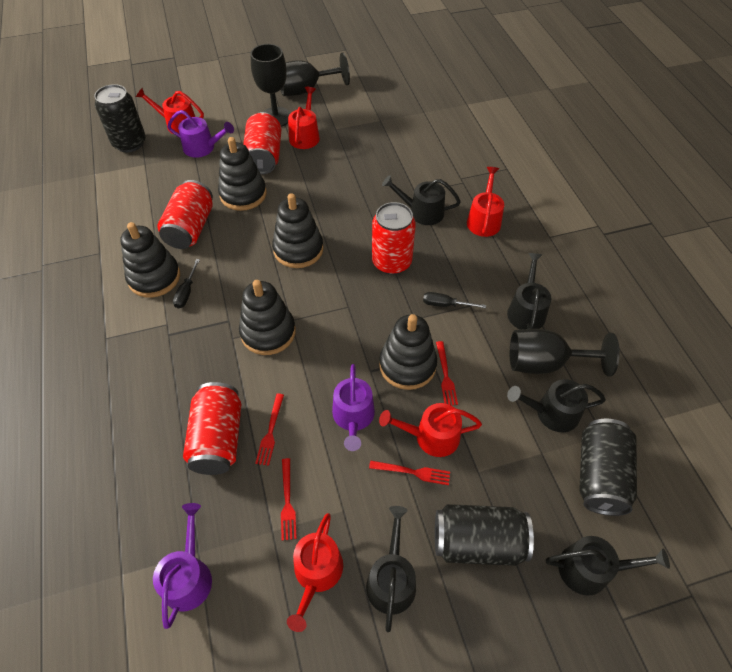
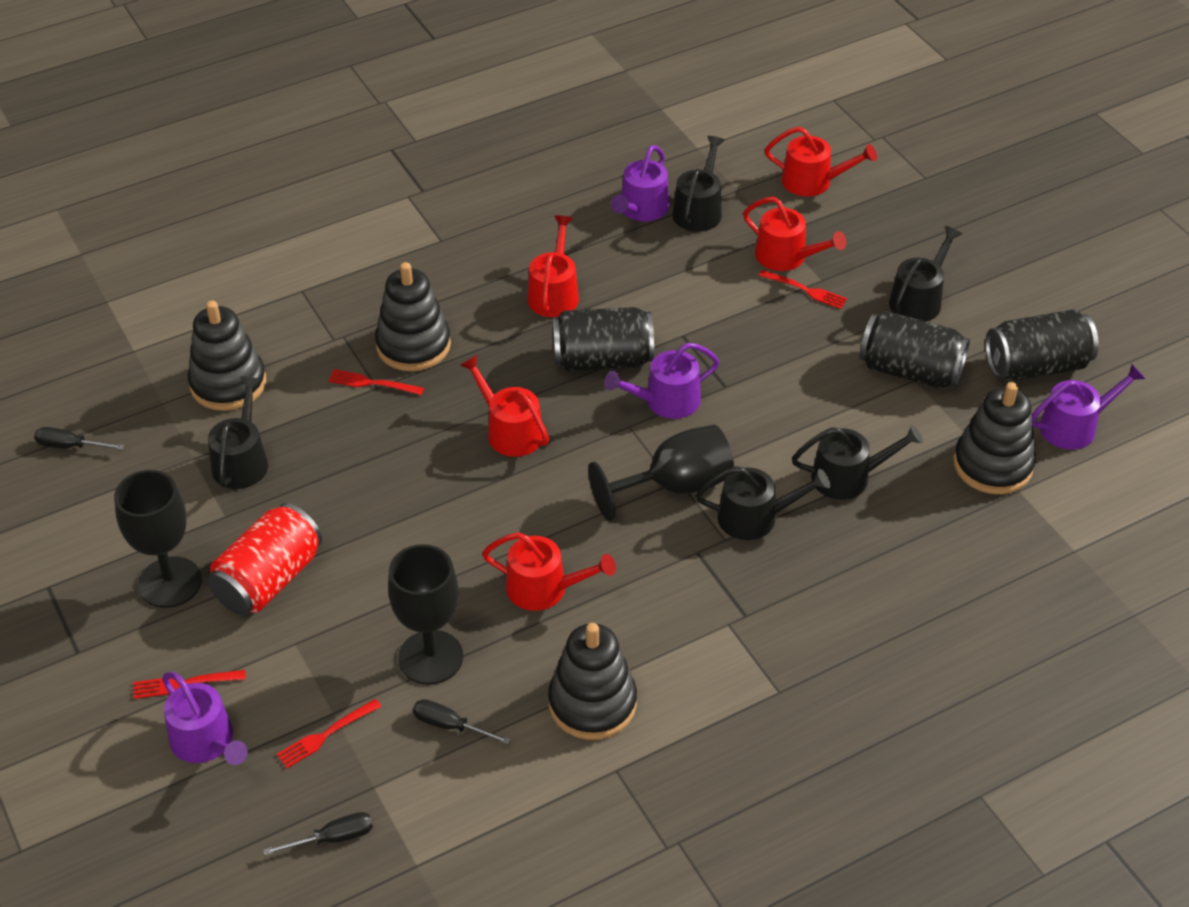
black screwdriver: 2 -> 3
black stacking toy: 5 -> 4
purple watering can: 3 -> 4
red can: 4 -> 1

